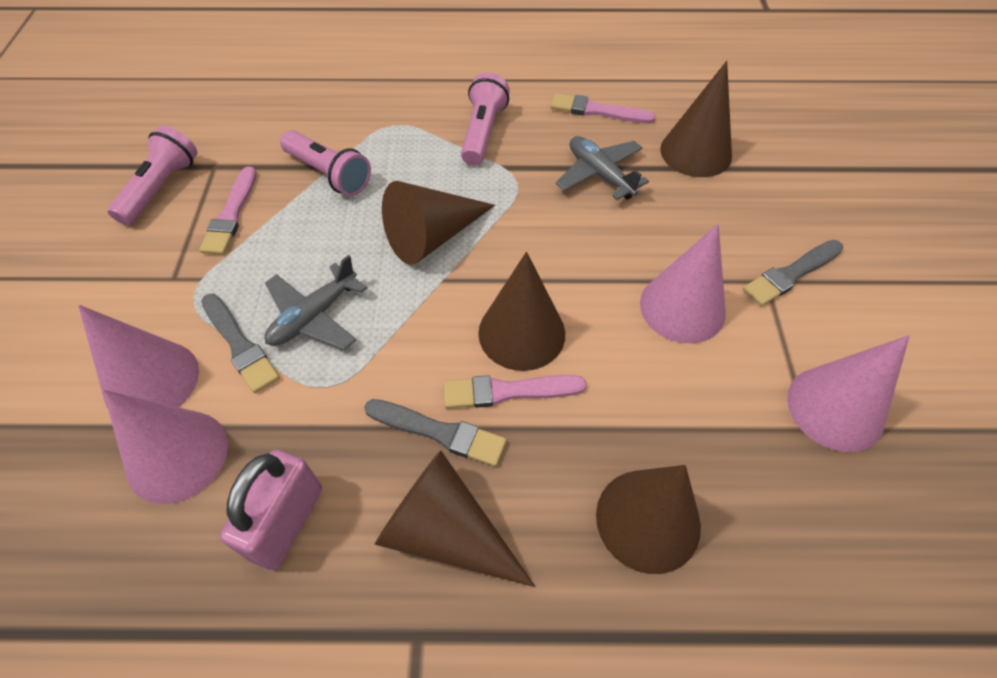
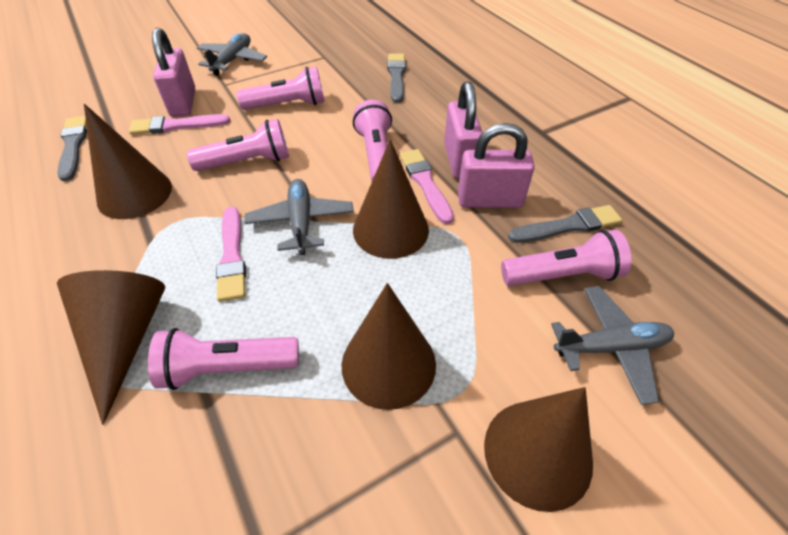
grey plane: 2 -> 3
pink cone: 4 -> 0
pink flashlight: 3 -> 5
pink padlock: 1 -> 3

